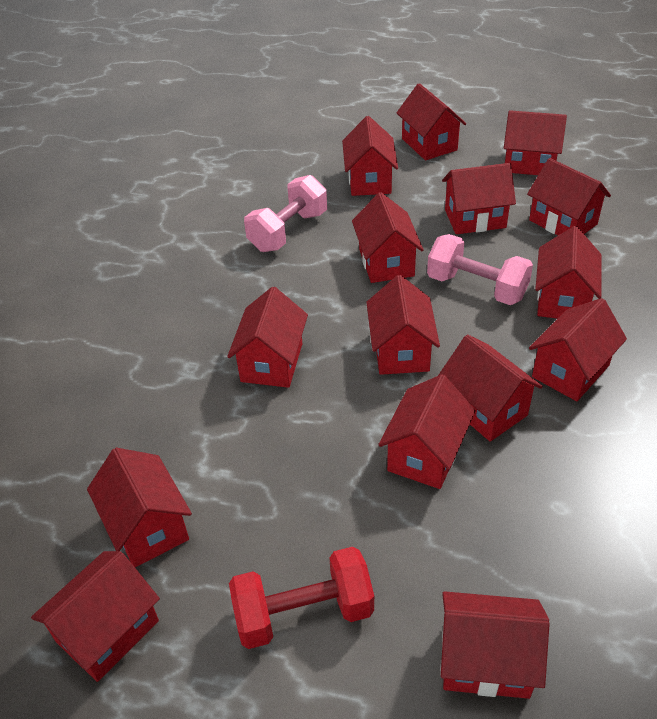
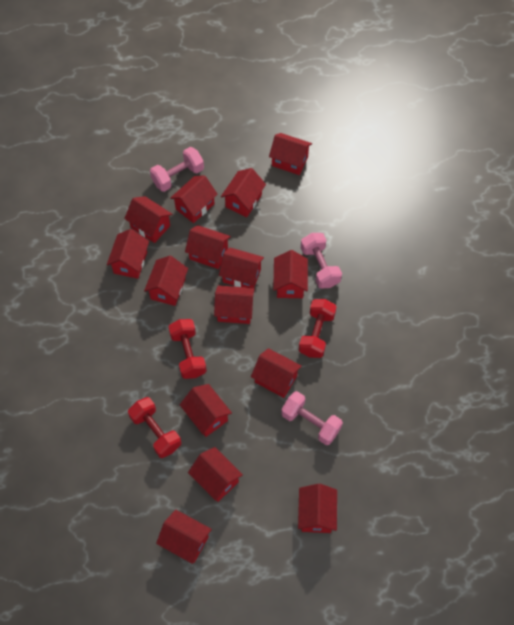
pink dumbbell: 2 -> 3
red dumbbell: 1 -> 3

